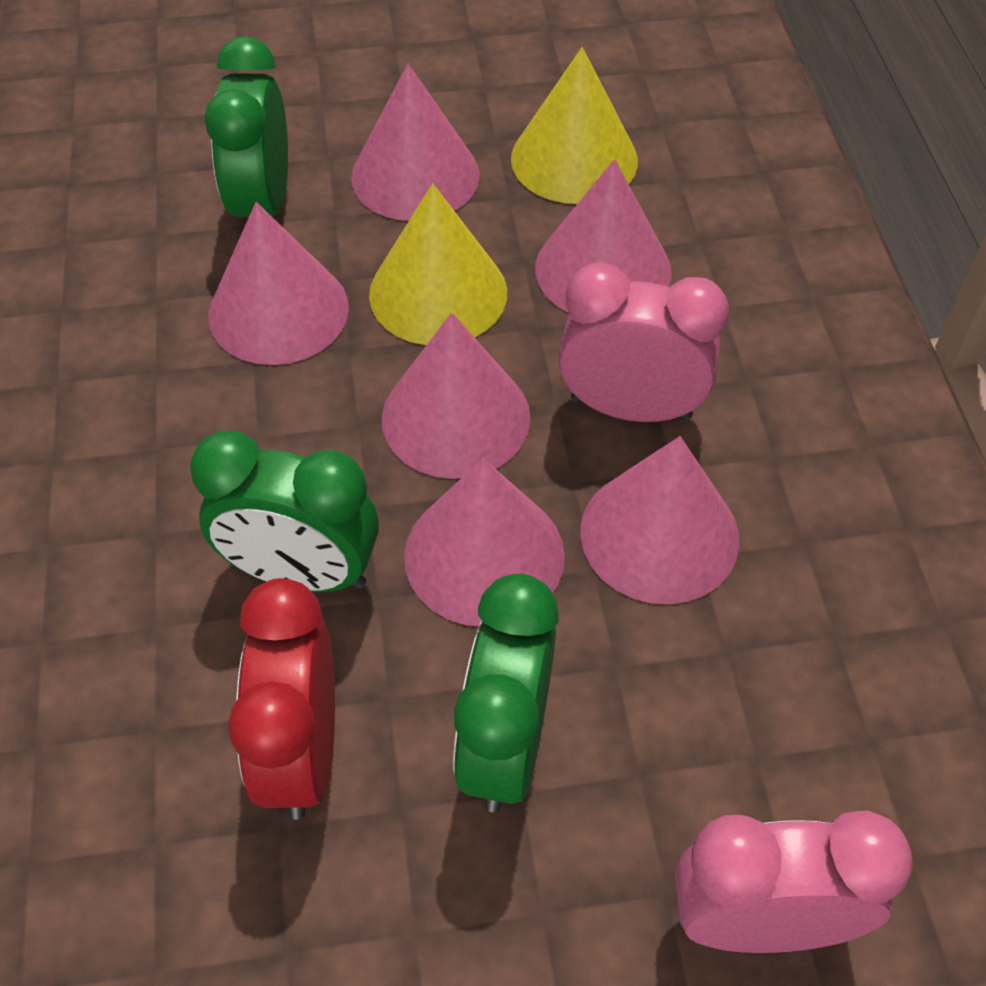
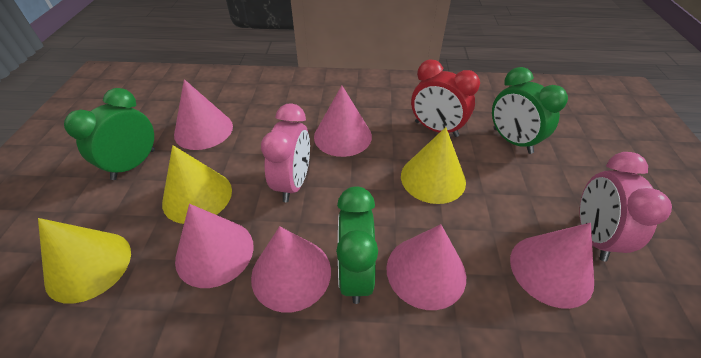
yellow cone: 2 -> 3

